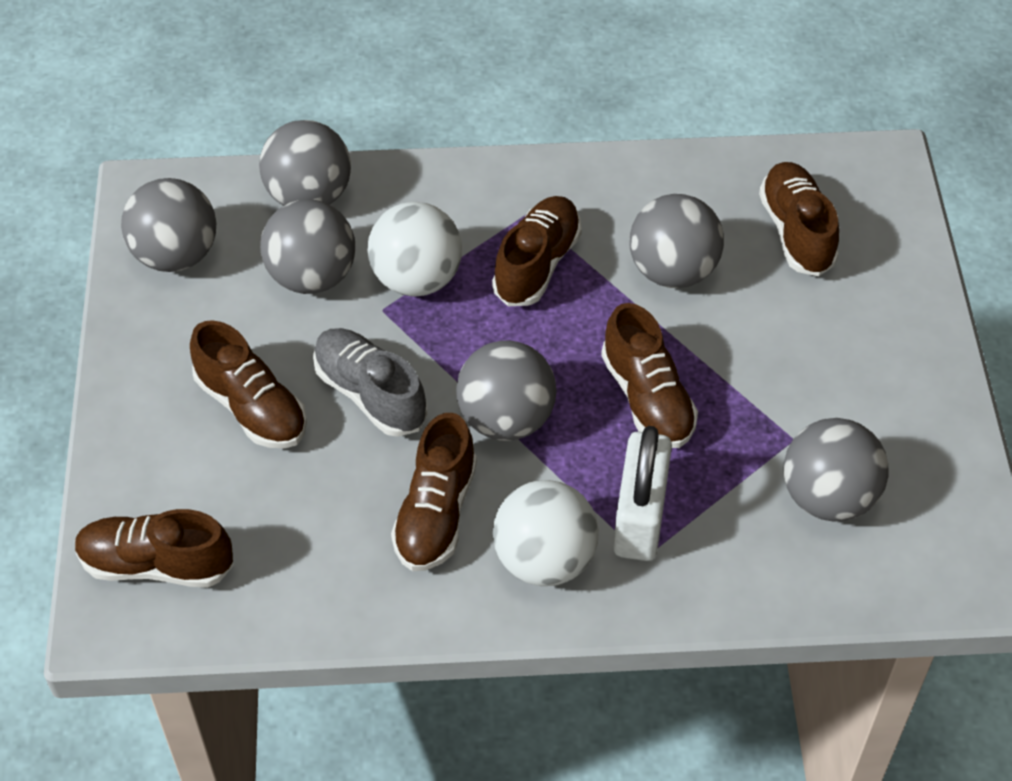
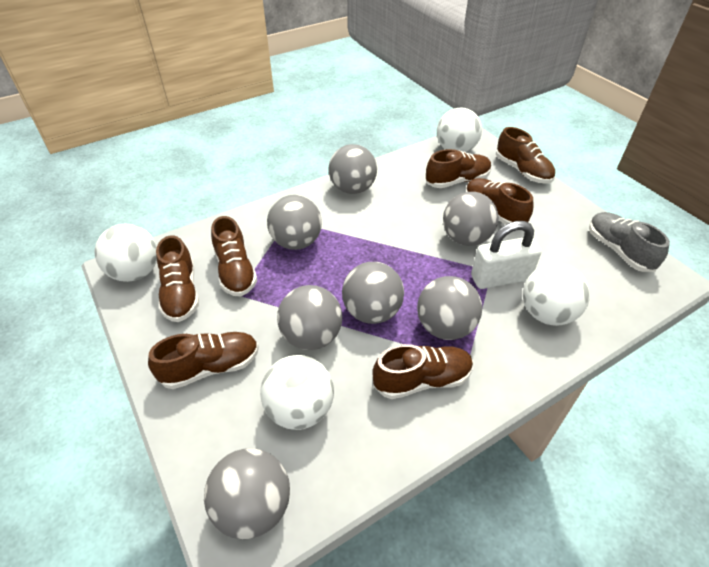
brown shoe: 6 -> 7
grey ball: 6 -> 7
white ball: 2 -> 4

